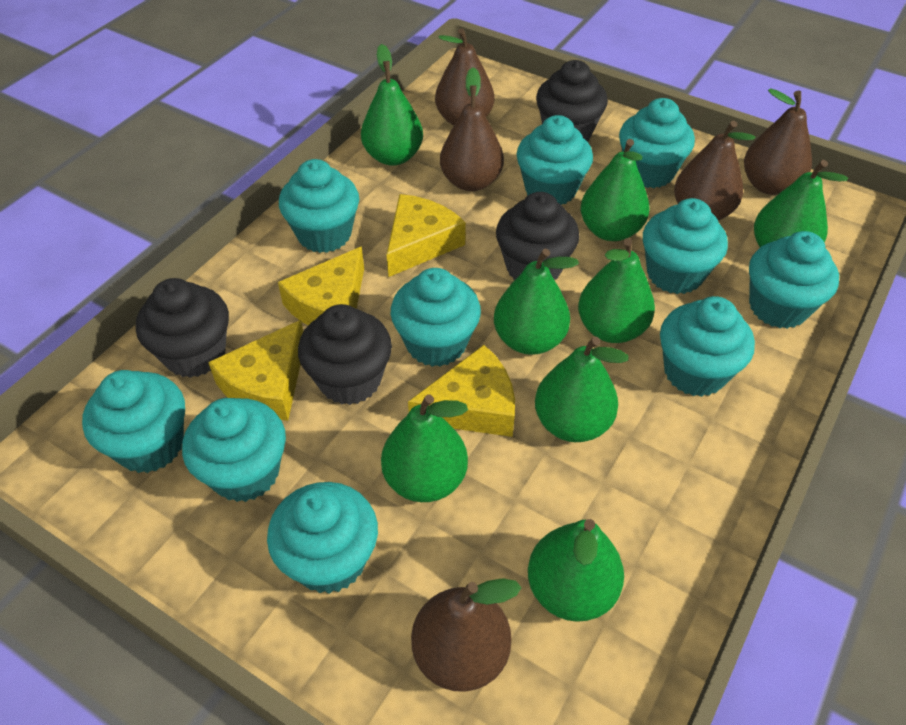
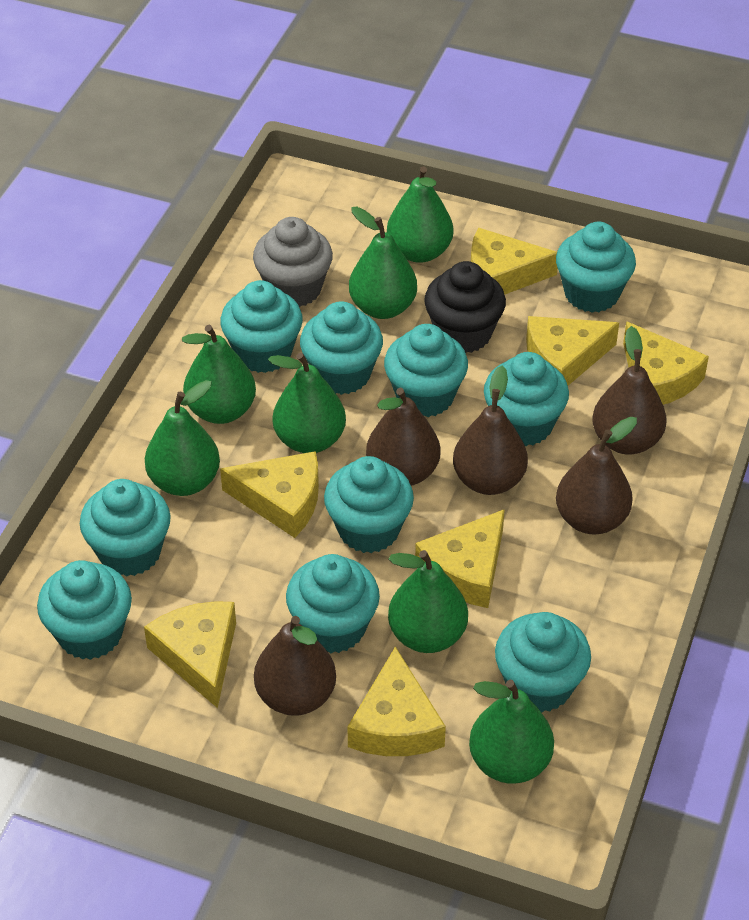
black cupcake: 4 -> 1
green pear: 8 -> 7
grey cupcake: 0 -> 1
yellow cheese: 4 -> 7

